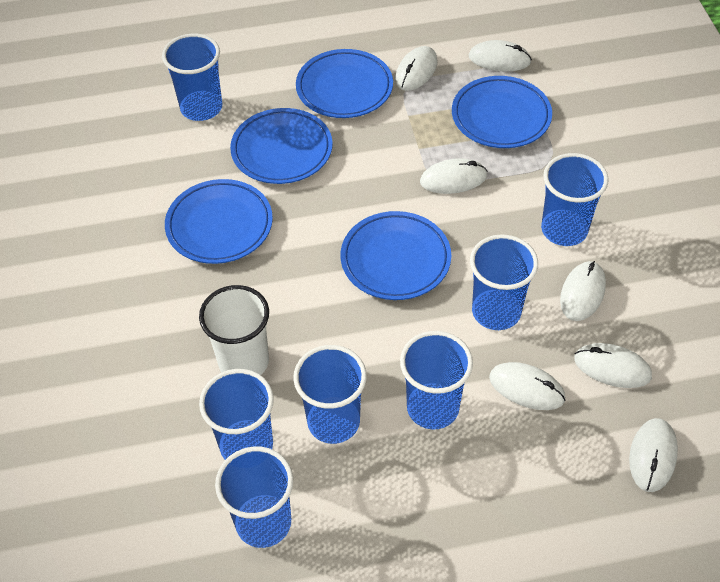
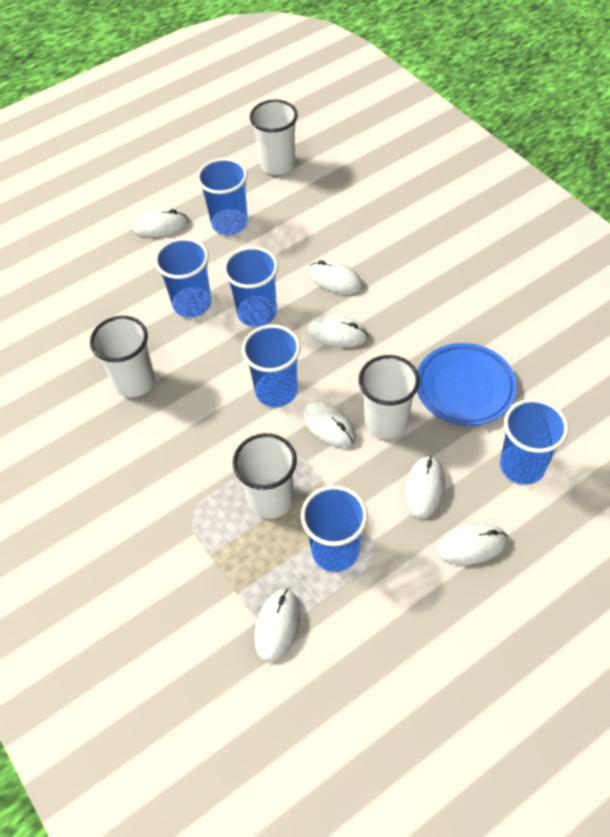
blue cup: 7 -> 6
blue plate: 5 -> 1
white cup: 1 -> 4

